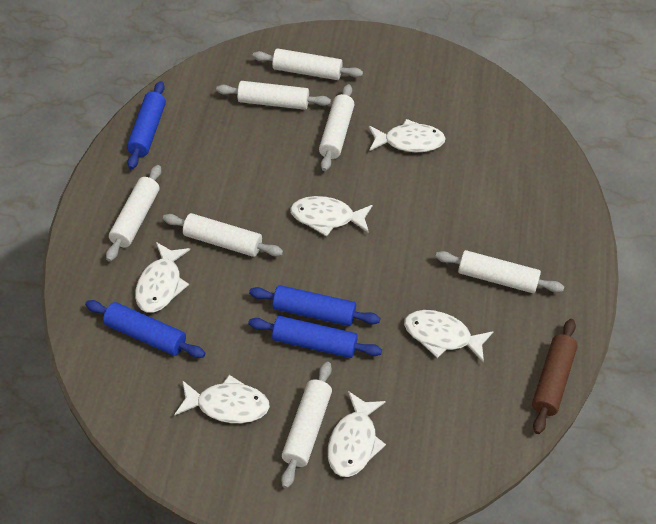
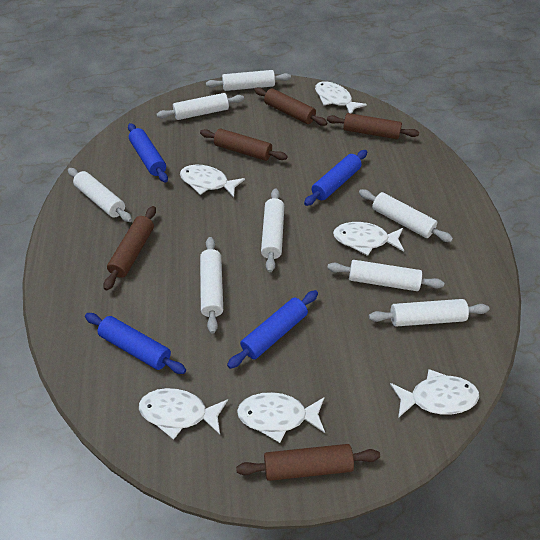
brown rolling pin: 1 -> 5
white rolling pin: 7 -> 8

